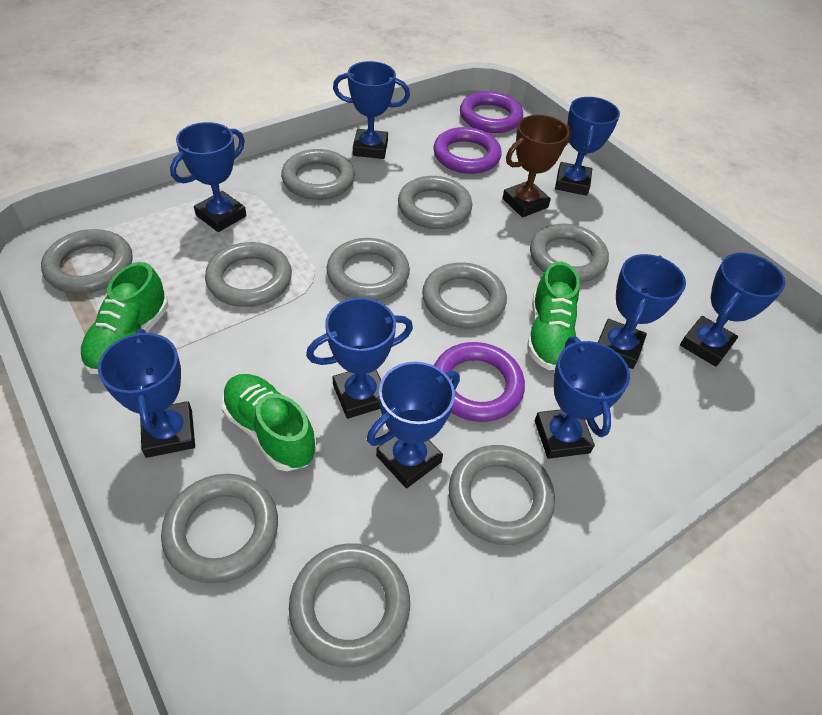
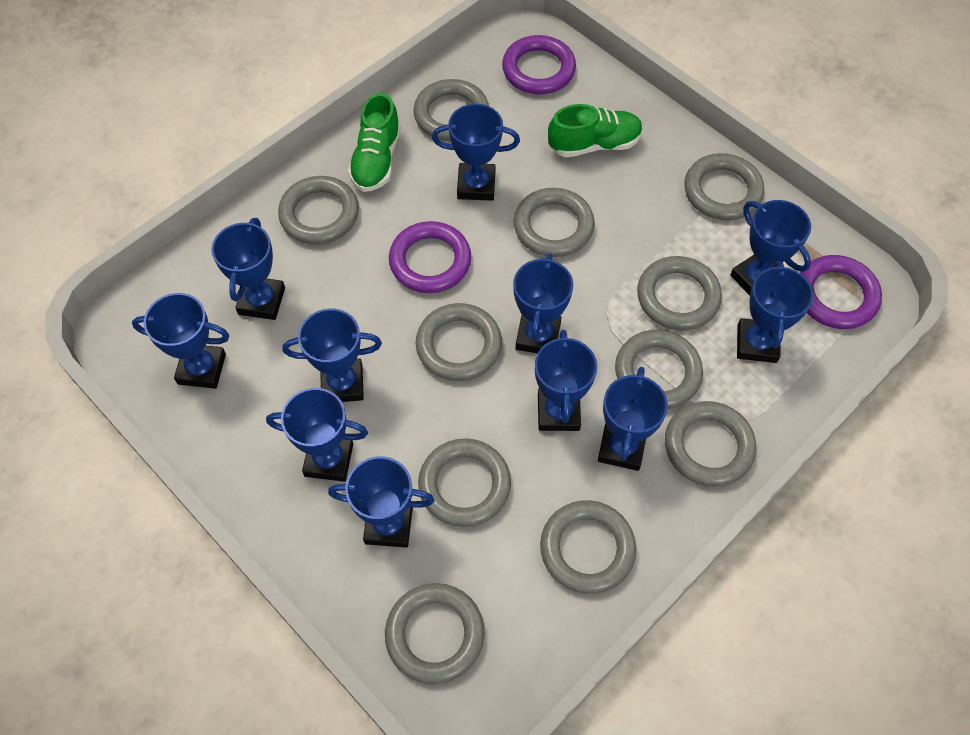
blue trophy: 9 -> 11
brown trophy: 1 -> 0
green shoe: 3 -> 2
grey ring: 10 -> 11

